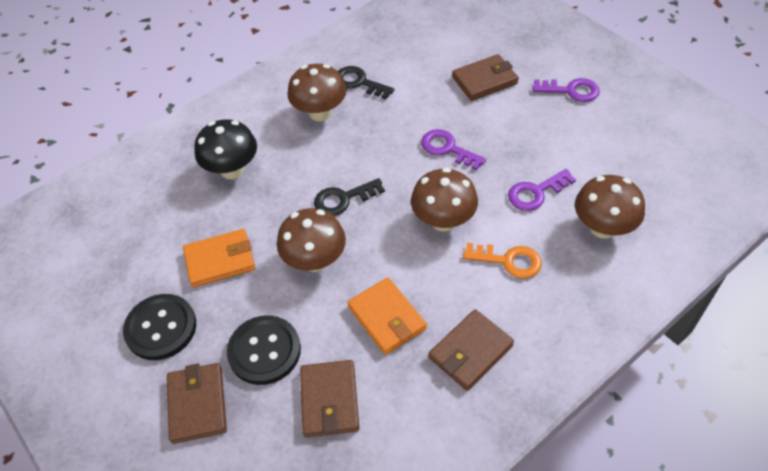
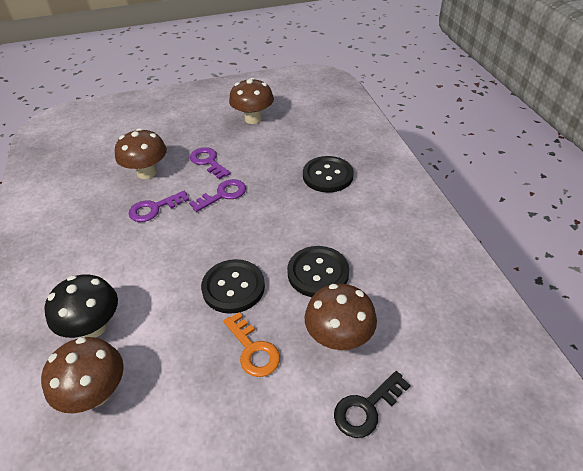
black button: 2 -> 3
black key: 2 -> 1
brown wallet: 4 -> 0
orange wallet: 2 -> 0

